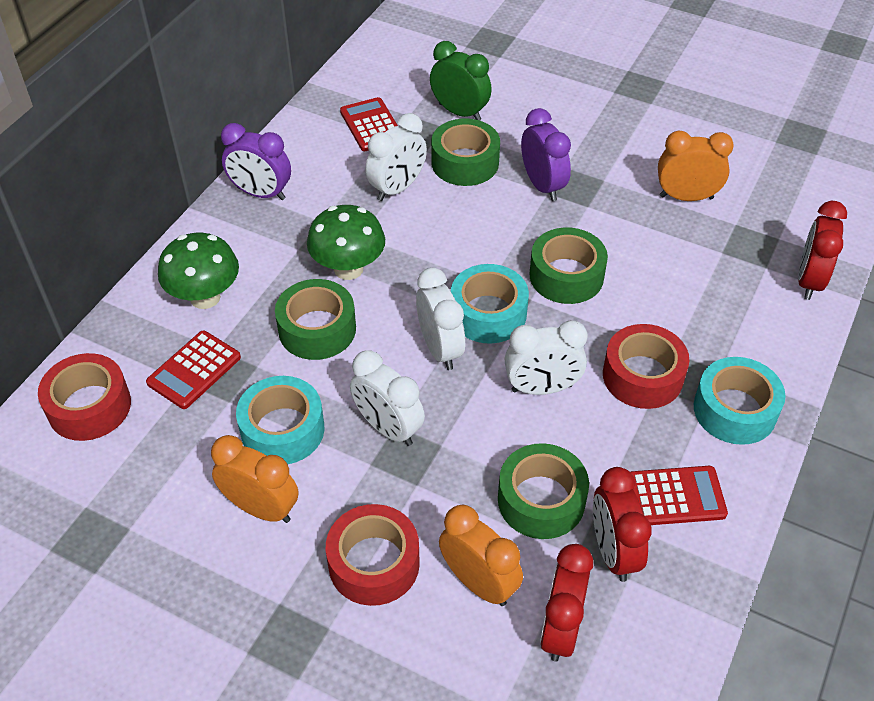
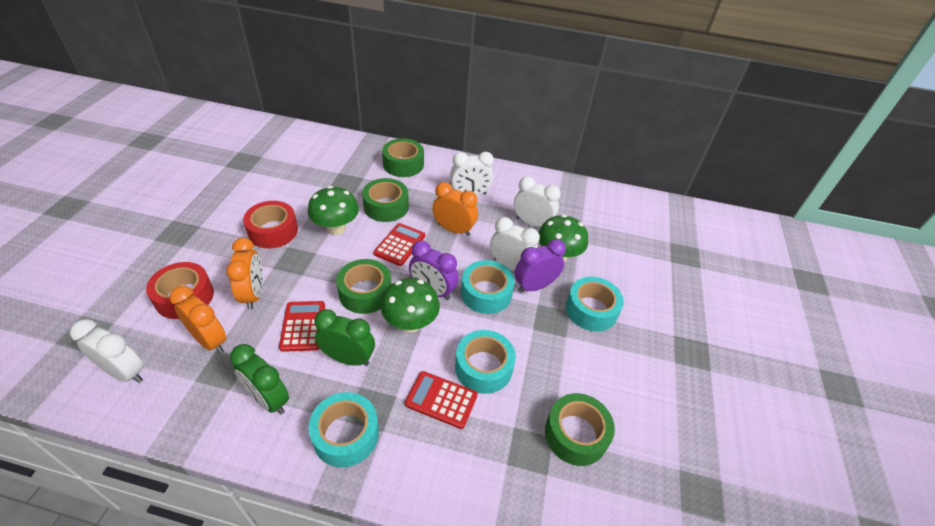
green clock: 1 -> 2
green mushroom: 2 -> 3
red clock: 3 -> 0
red tape: 3 -> 2
turquoise tape: 3 -> 4

